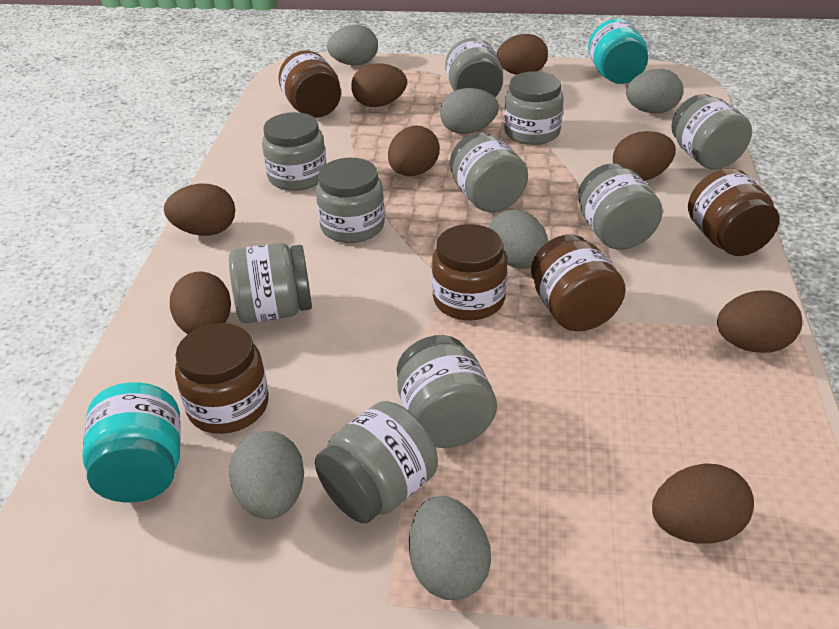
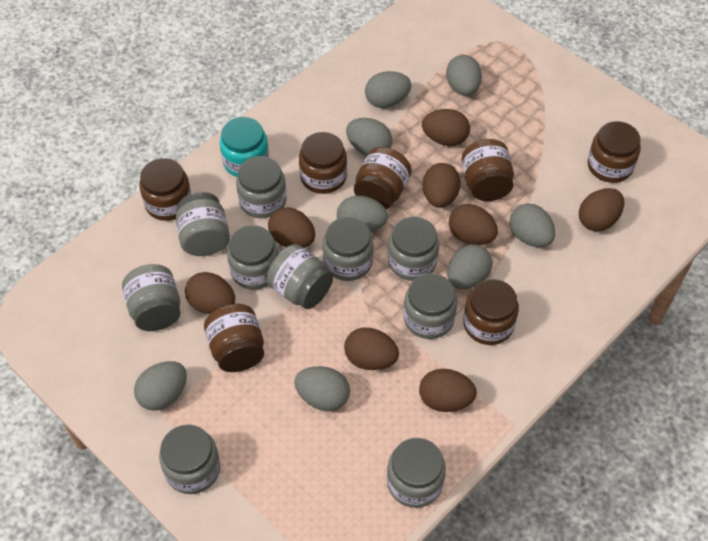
brown jar: 5 -> 7
grey egg: 6 -> 8
turquoise jar: 2 -> 1

